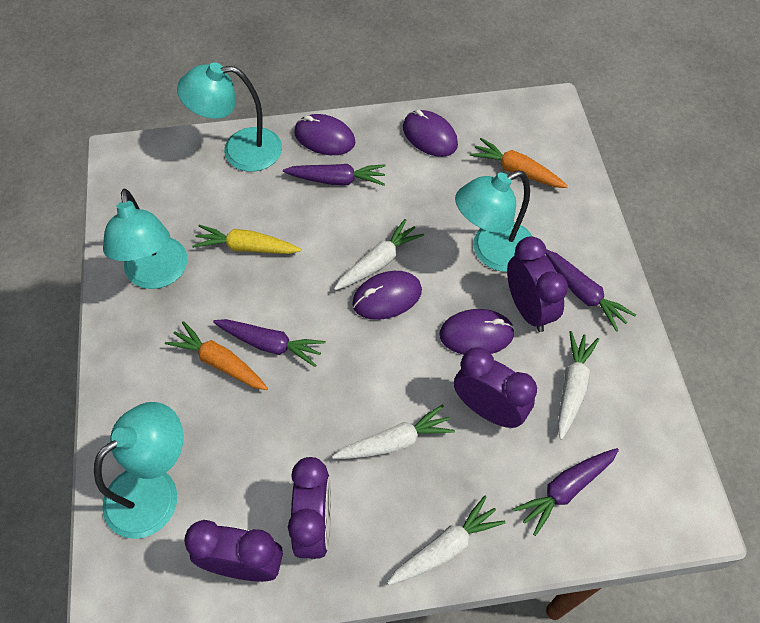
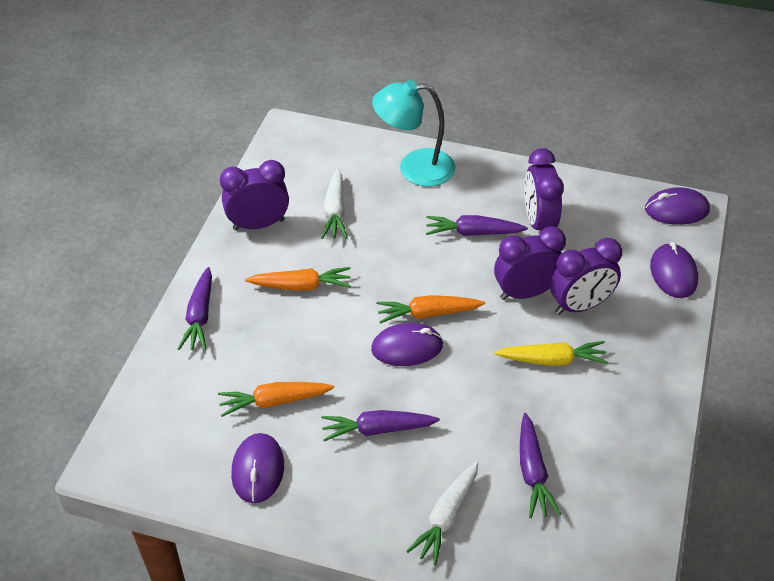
orange carrot: 2 -> 3
turquoise lamp: 4 -> 1
white carrot: 4 -> 2

